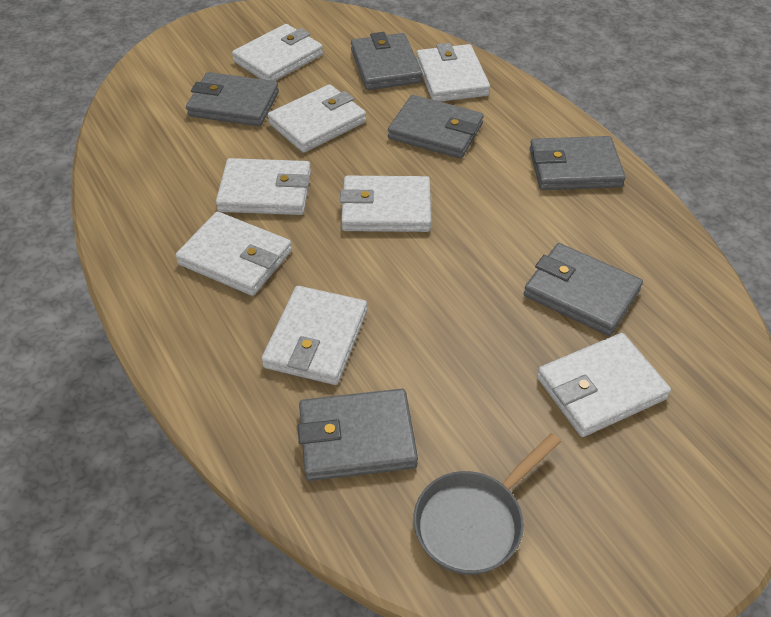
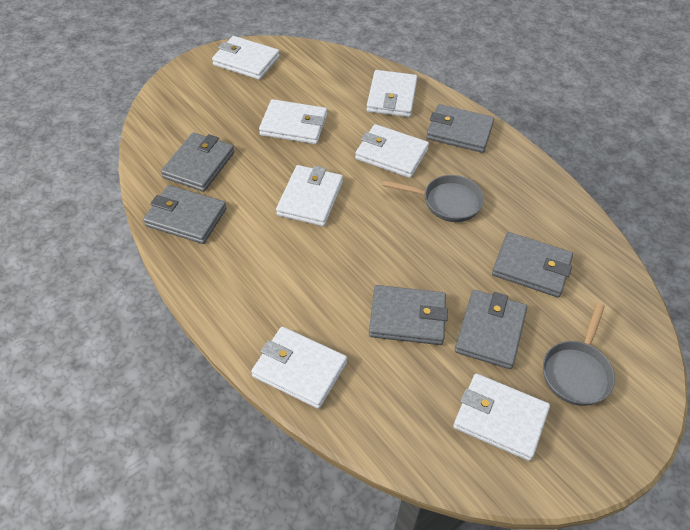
grey pan: 1 -> 2
white wallet: 8 -> 7

